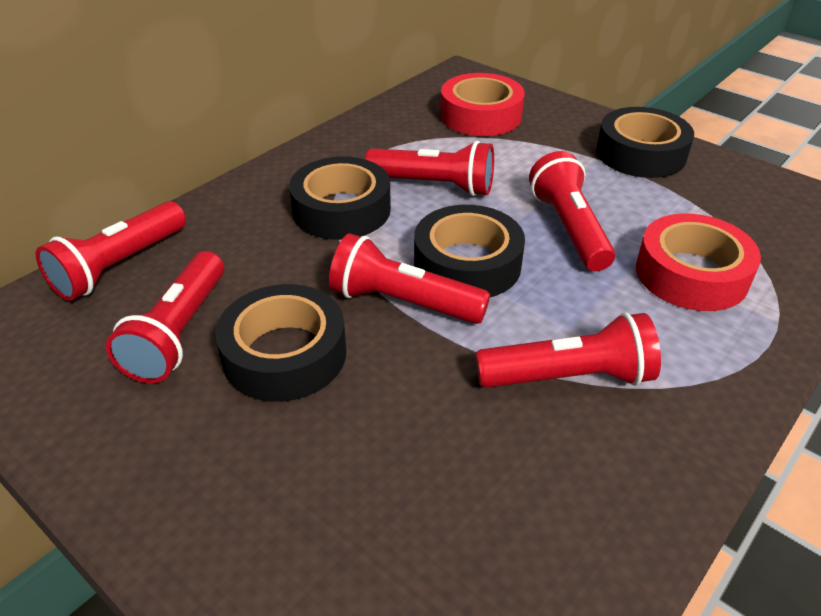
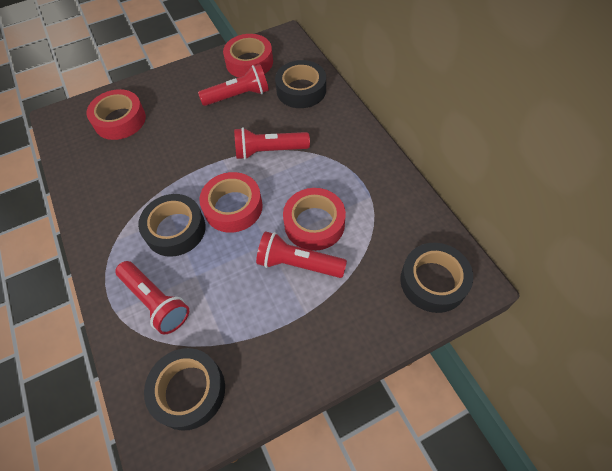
red flashlight: 6 -> 4
red tape: 2 -> 4

